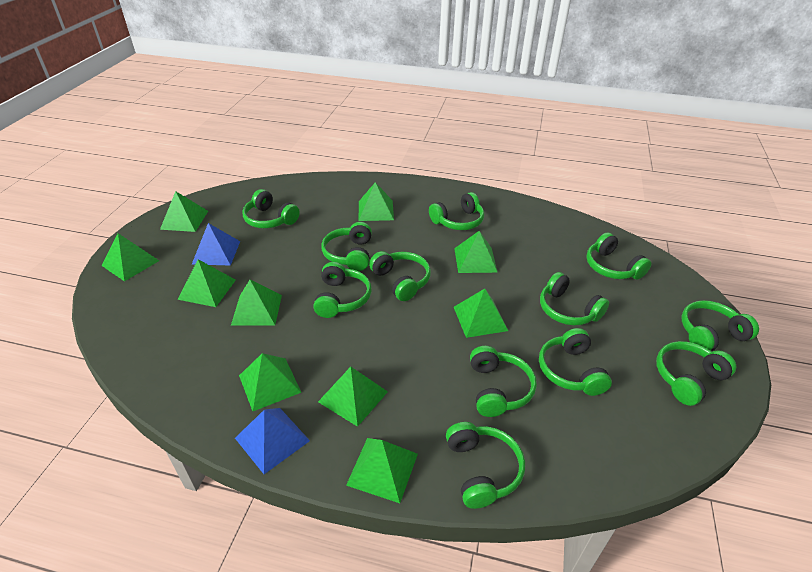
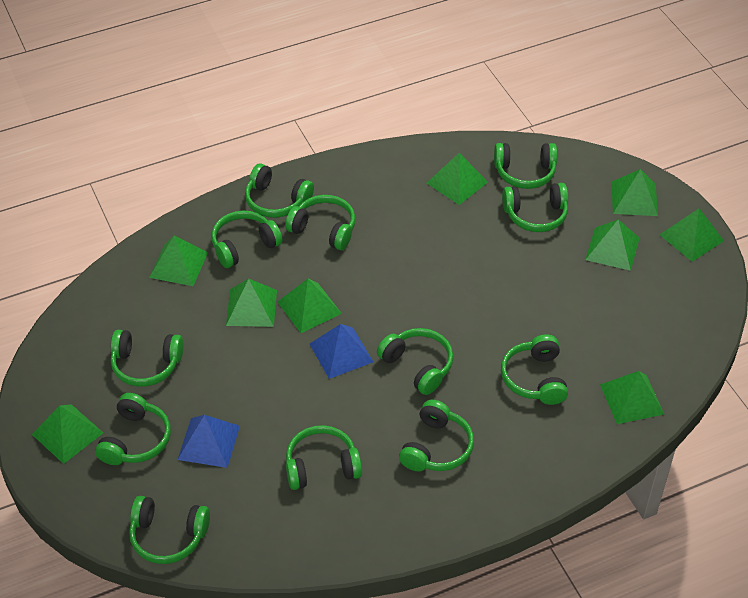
green pyramid: 10 -> 9

